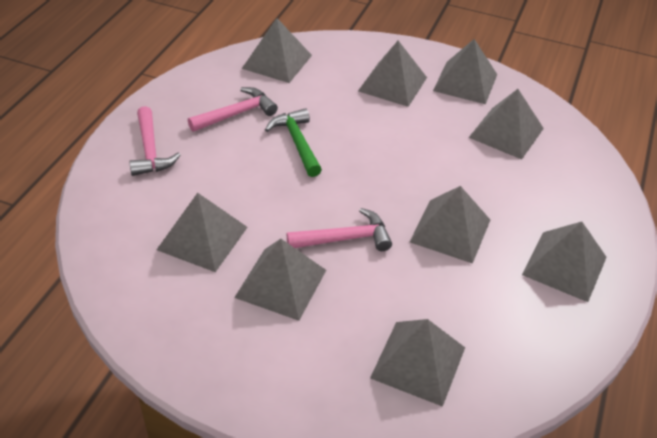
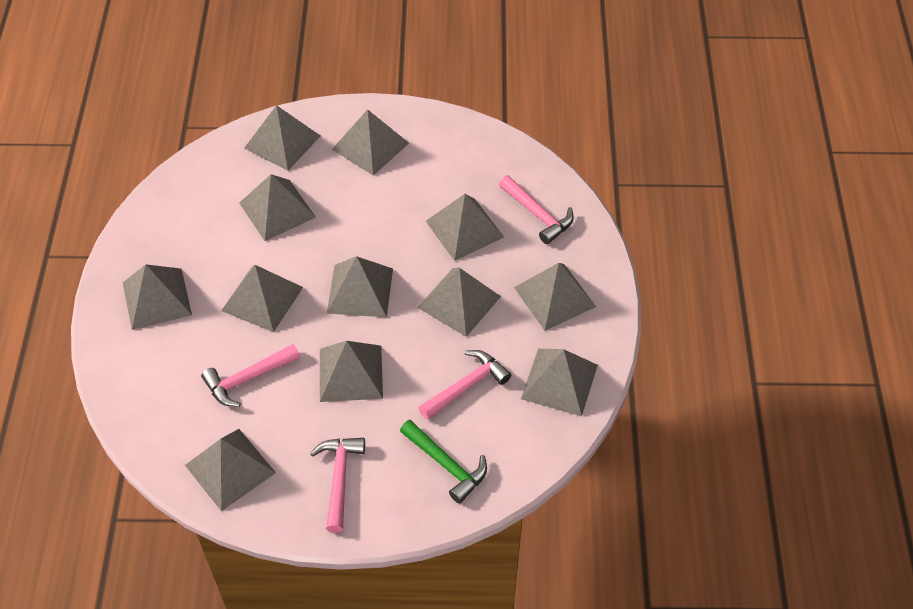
grey pyramid: 9 -> 12
pink hammer: 3 -> 4

